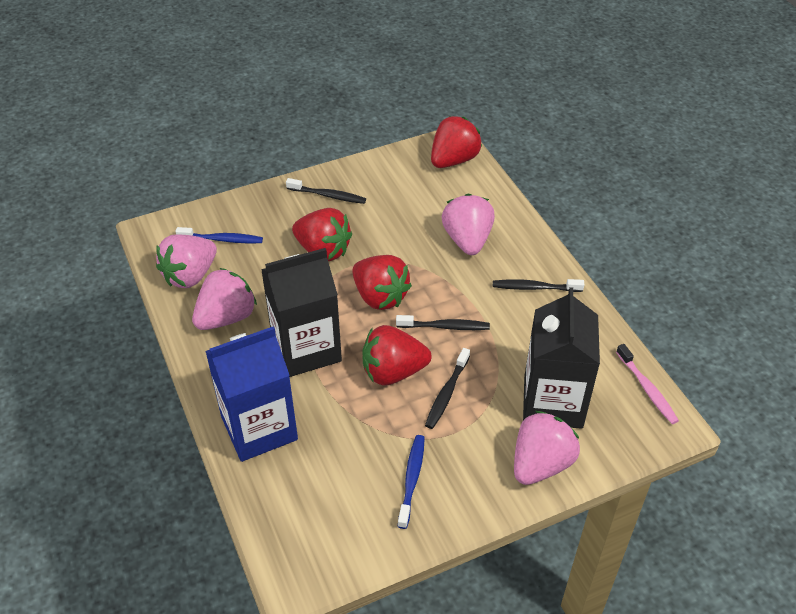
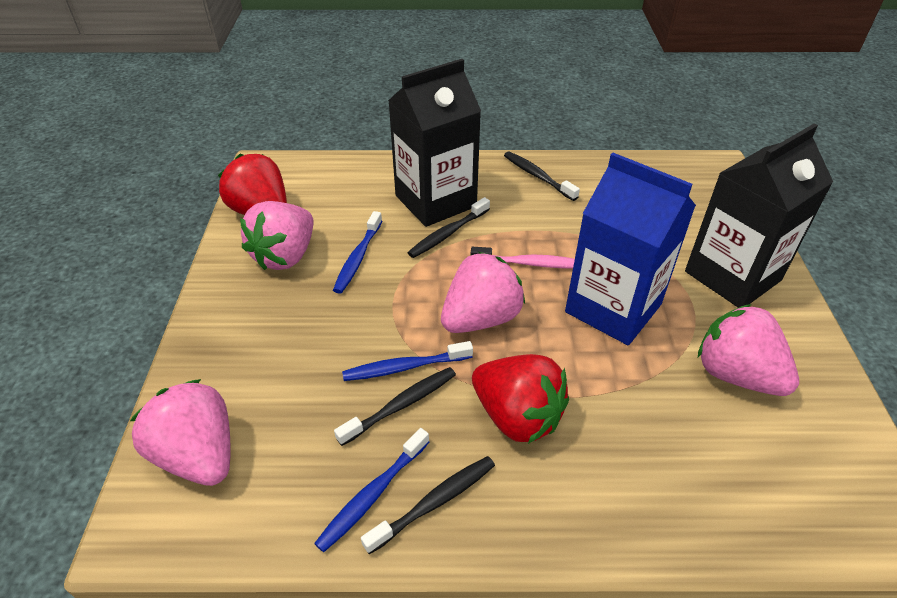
blue toothbrush: 2 -> 3
red strawberry: 4 -> 2

